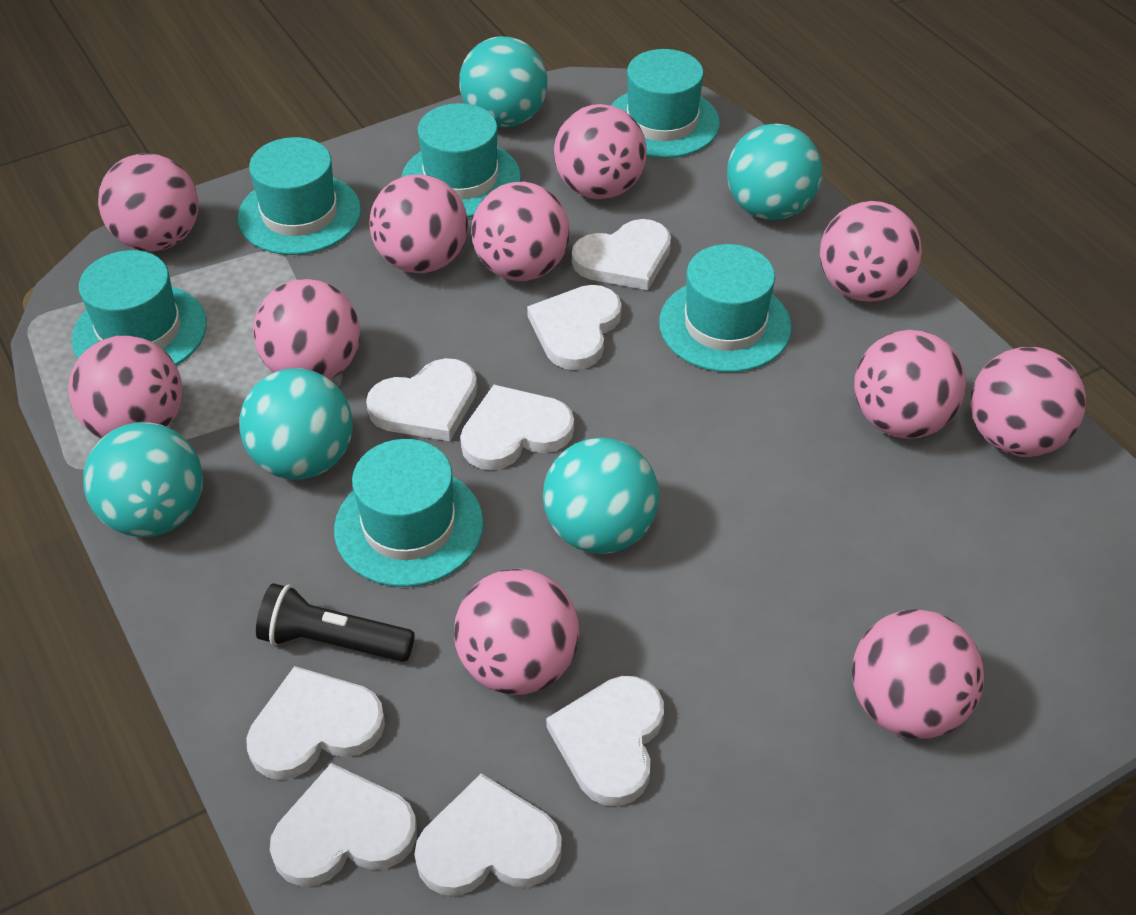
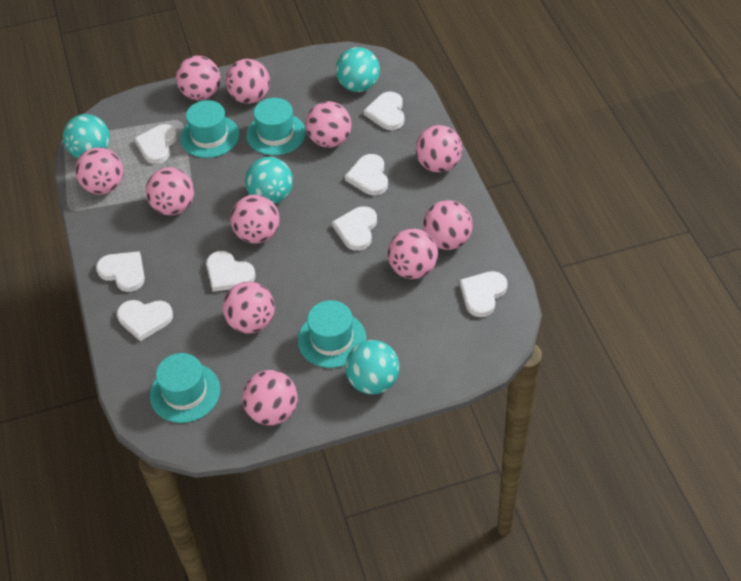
black flashlight: 1 -> 0
turquoise ball: 5 -> 4
turquoise hat: 6 -> 4

